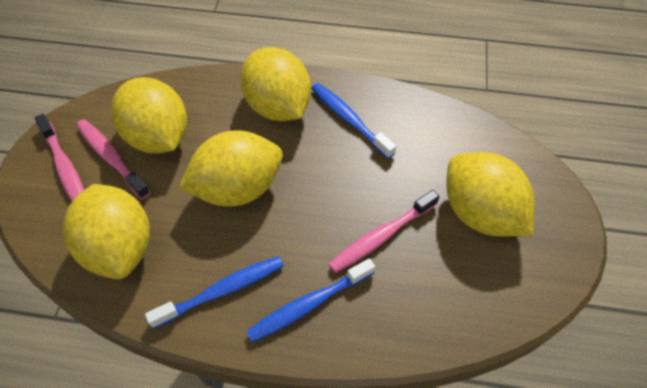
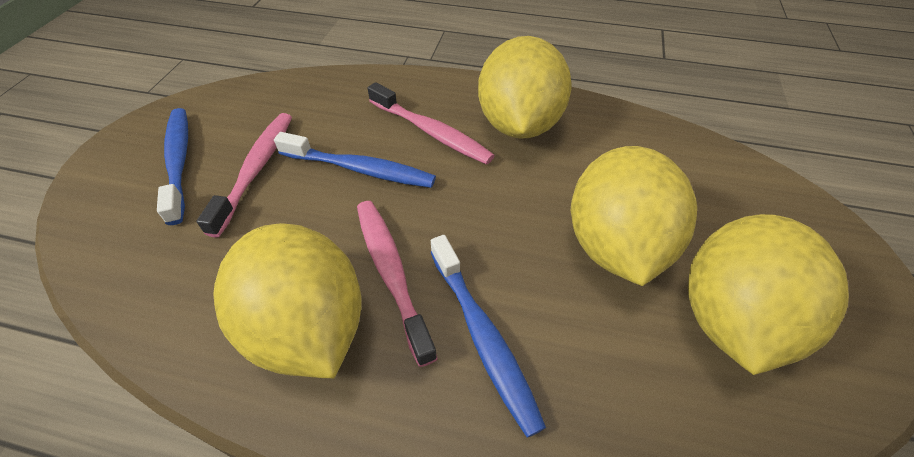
yellow lemon: 5 -> 4

